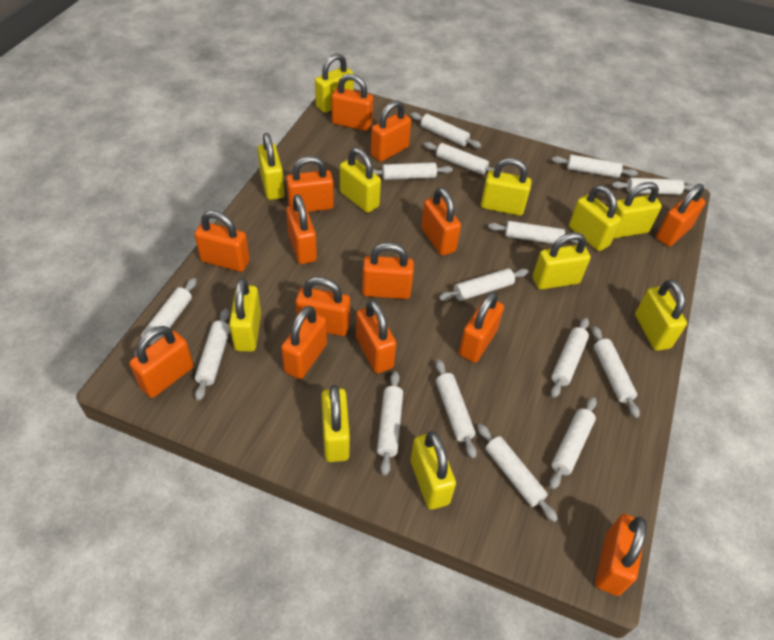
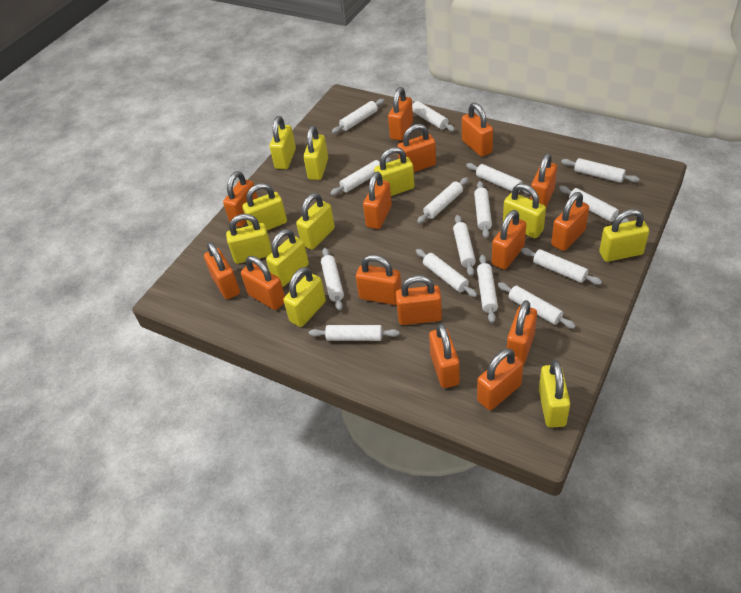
orange padlock: 14 -> 15

